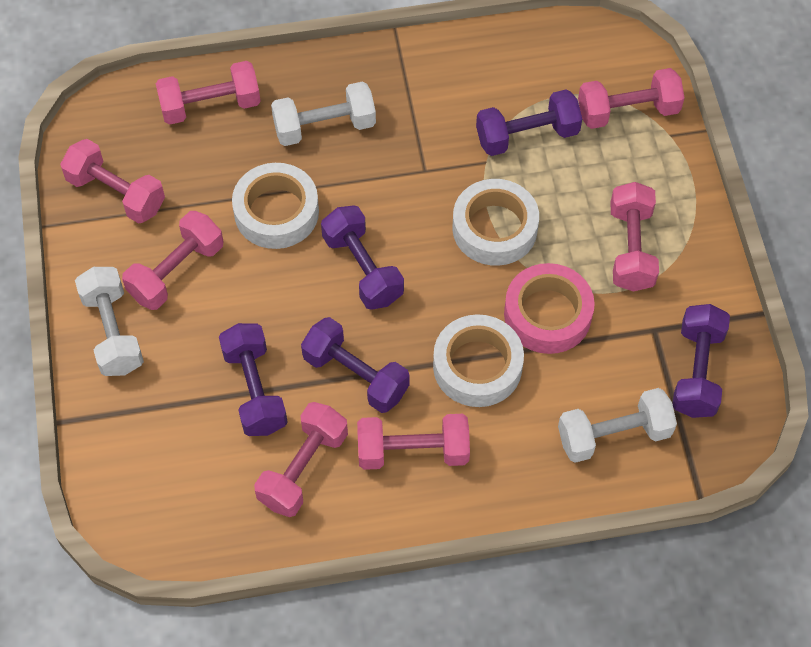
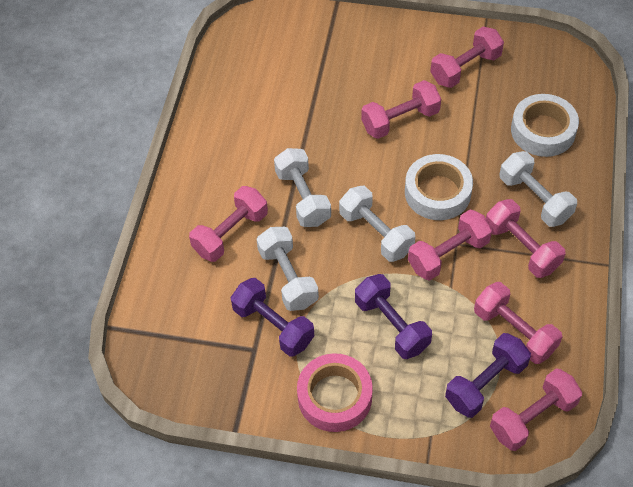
purple dumbbell: 5 -> 3
white dumbbell: 3 -> 4
white tape: 3 -> 2

